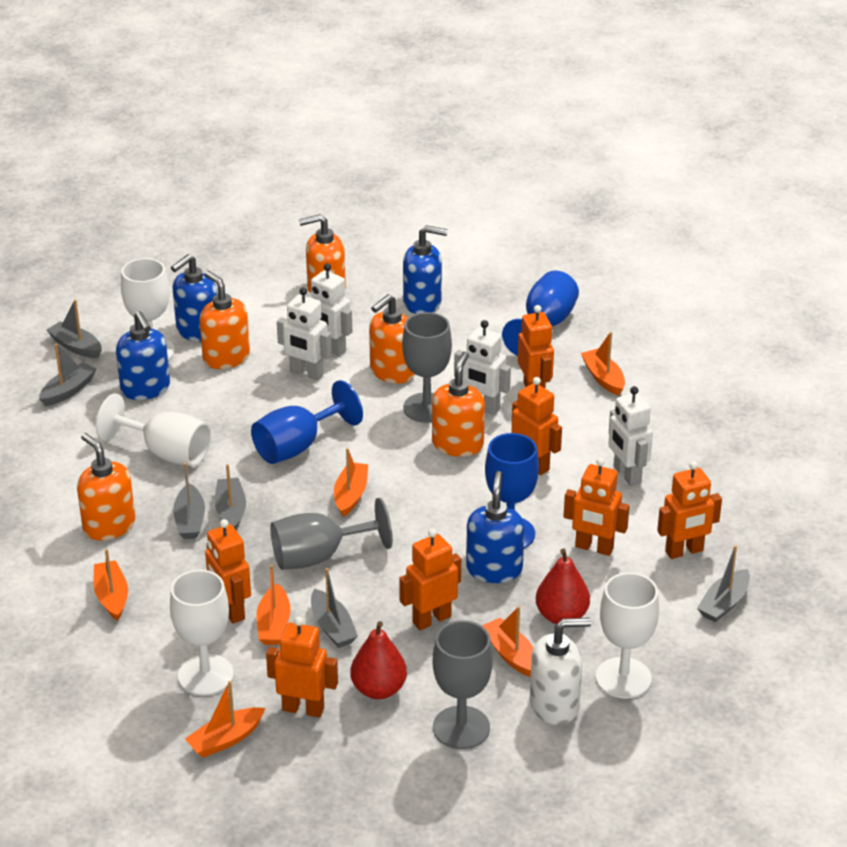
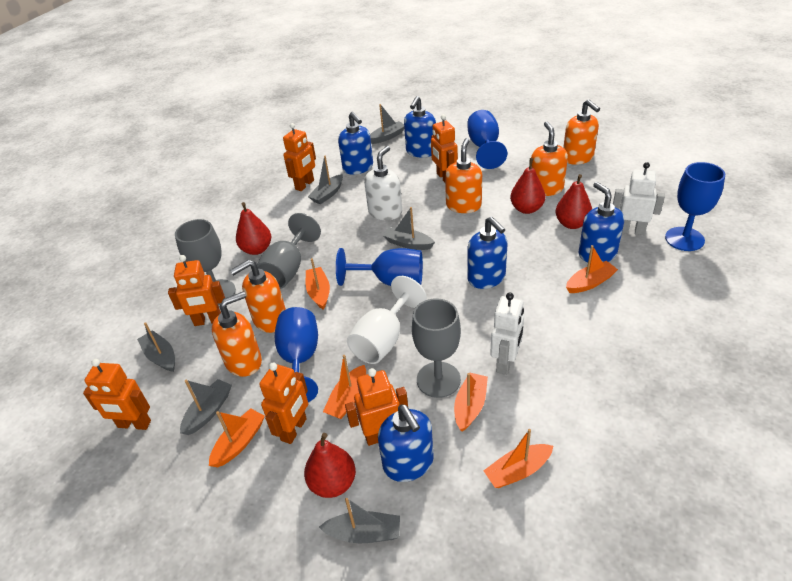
blue goblet: 3 -> 4
blue soap dispenser: 4 -> 5
orange robot: 7 -> 6
red pear: 2 -> 4
white goblet: 4 -> 1
white robot: 4 -> 2

